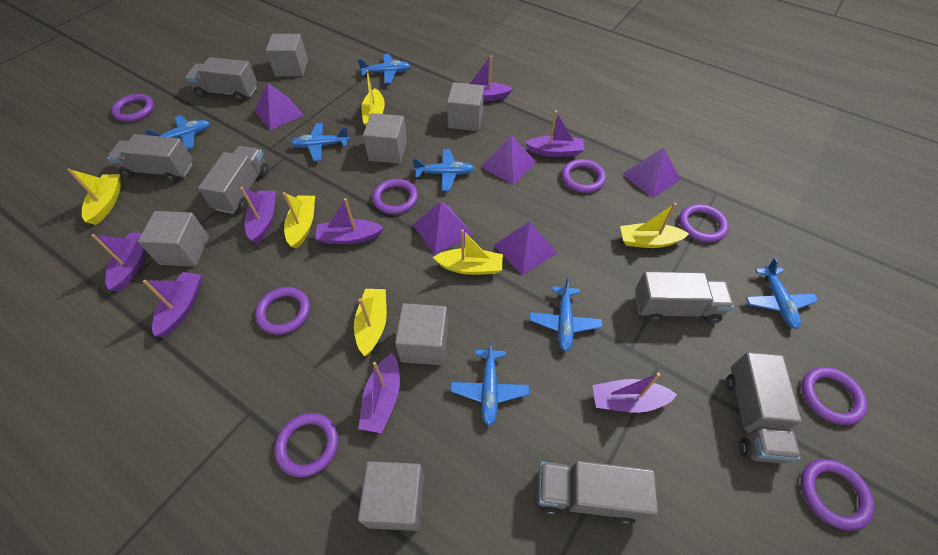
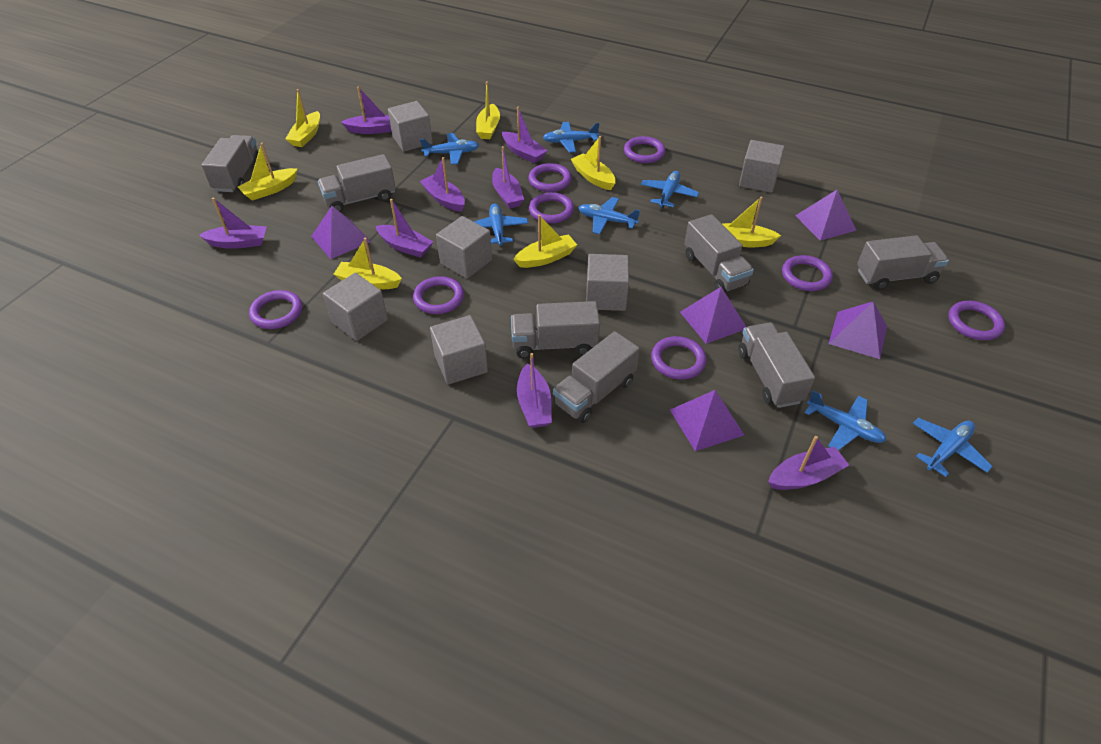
grey truck: 6 -> 7
yellow boat: 6 -> 7

